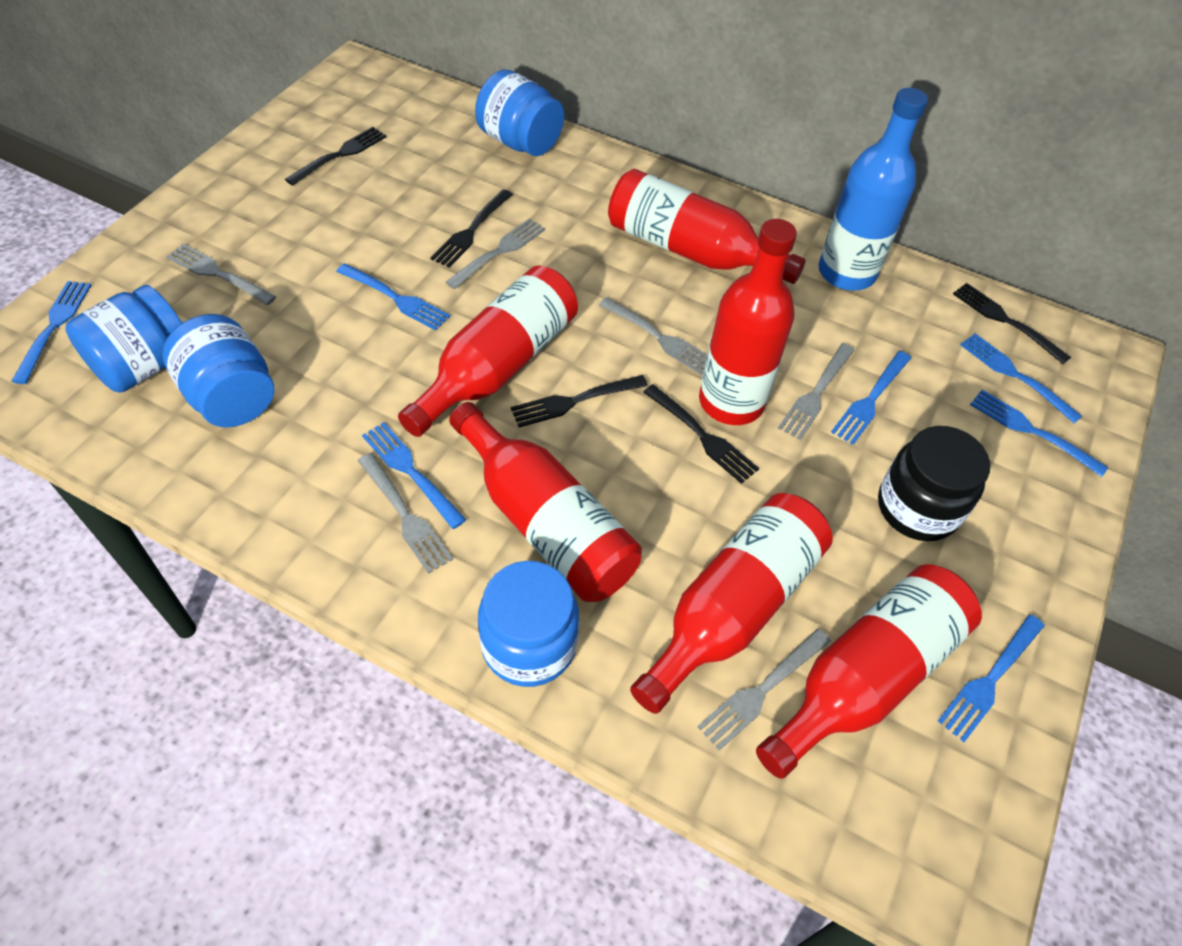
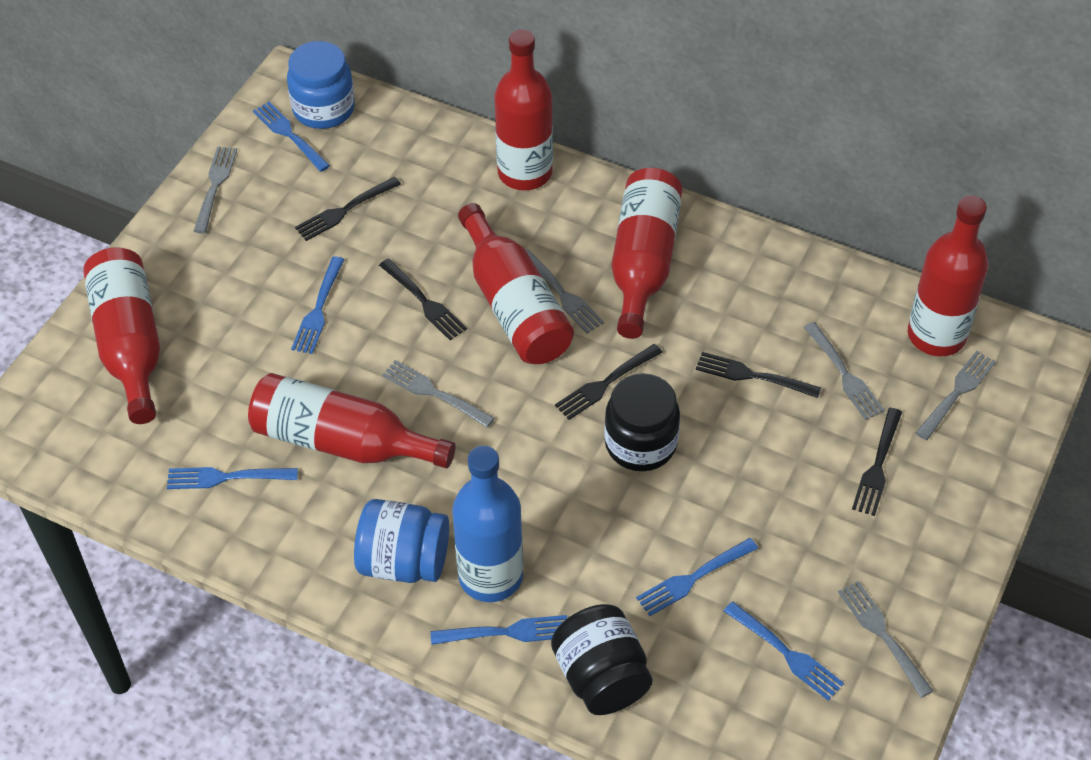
black jar: 1 -> 2
blue fork: 7 -> 6
blue jar: 4 -> 2

